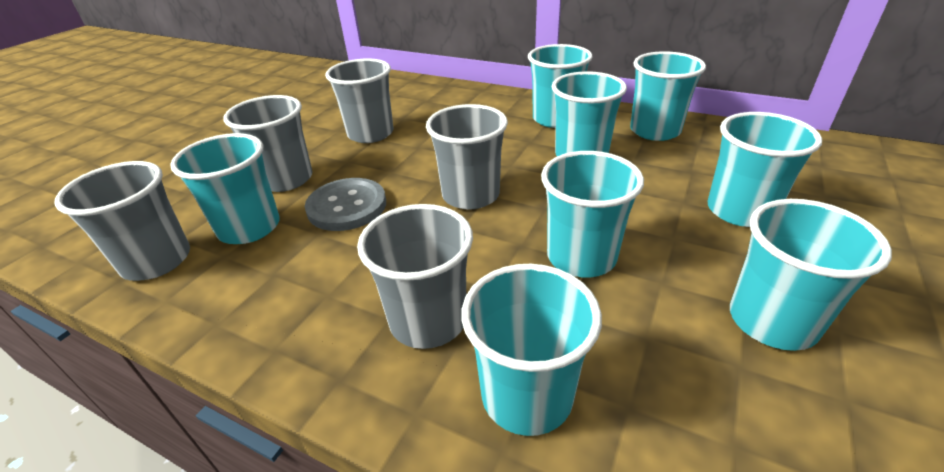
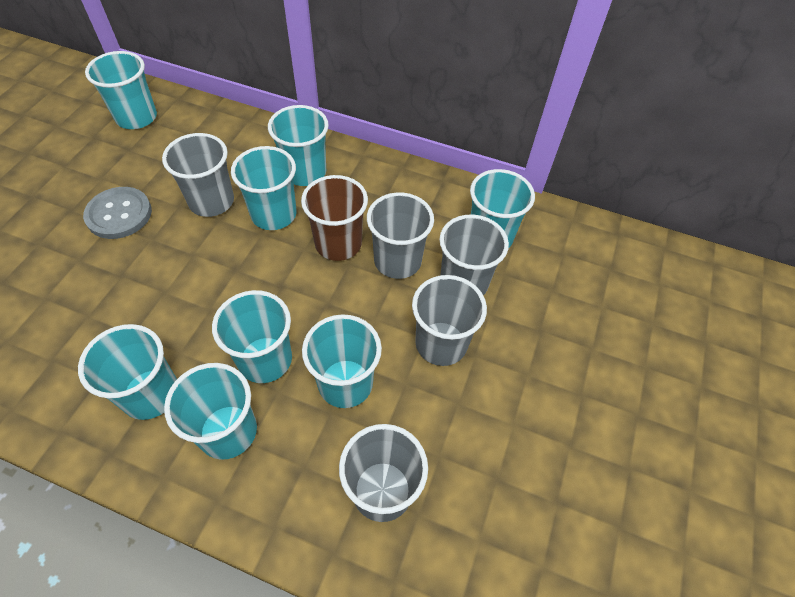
brown cup: 0 -> 1

